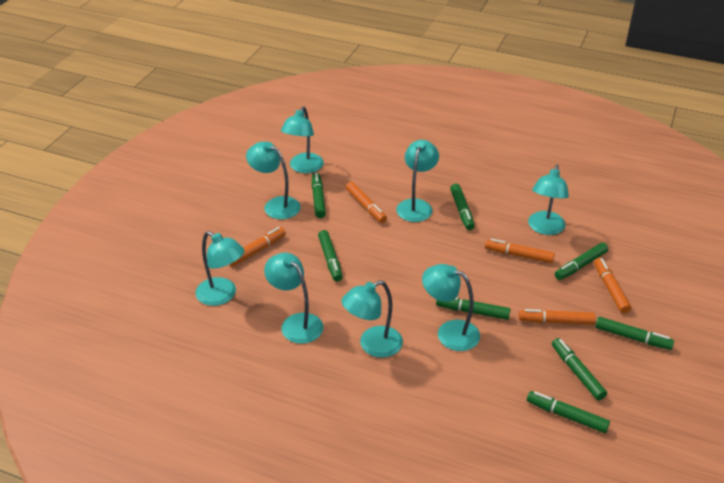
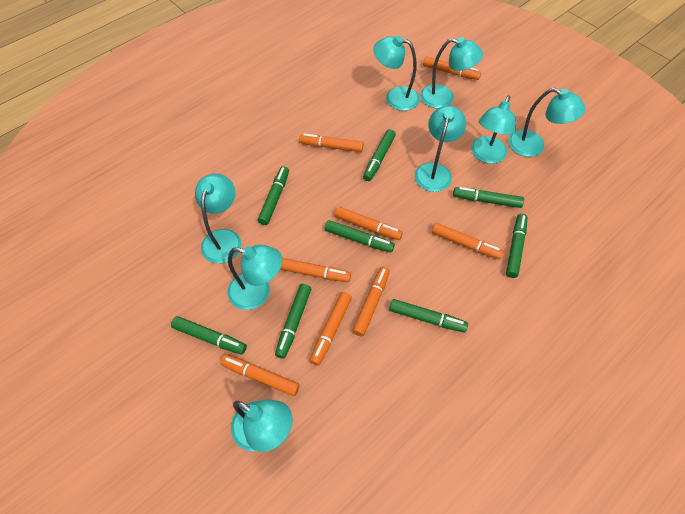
orange marker: 5 -> 8

